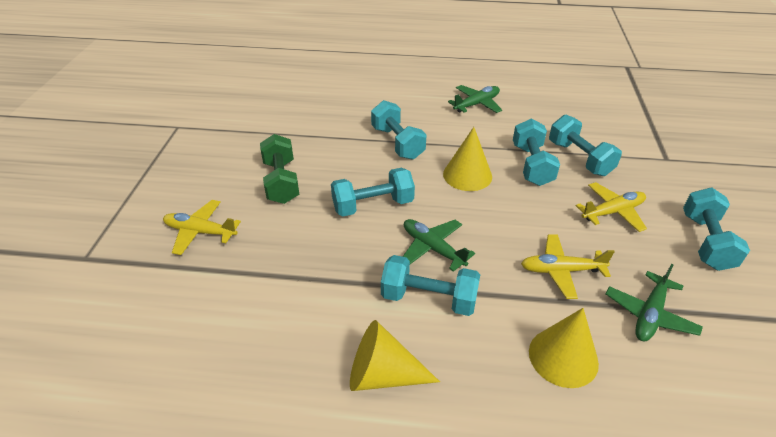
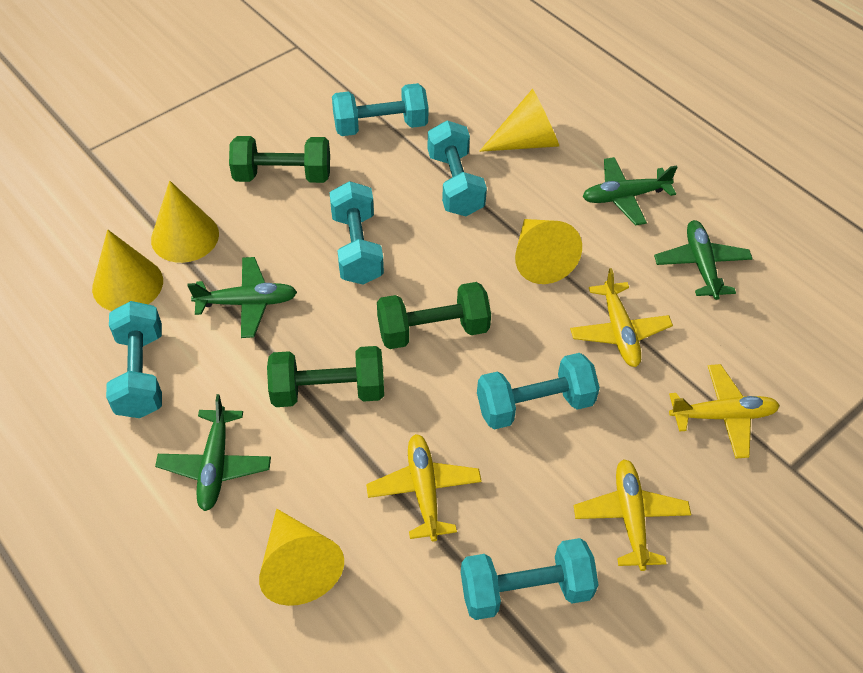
green dumbbell: 1 -> 3
green plane: 3 -> 4
yellow cone: 3 -> 5
yellow plane: 3 -> 4

